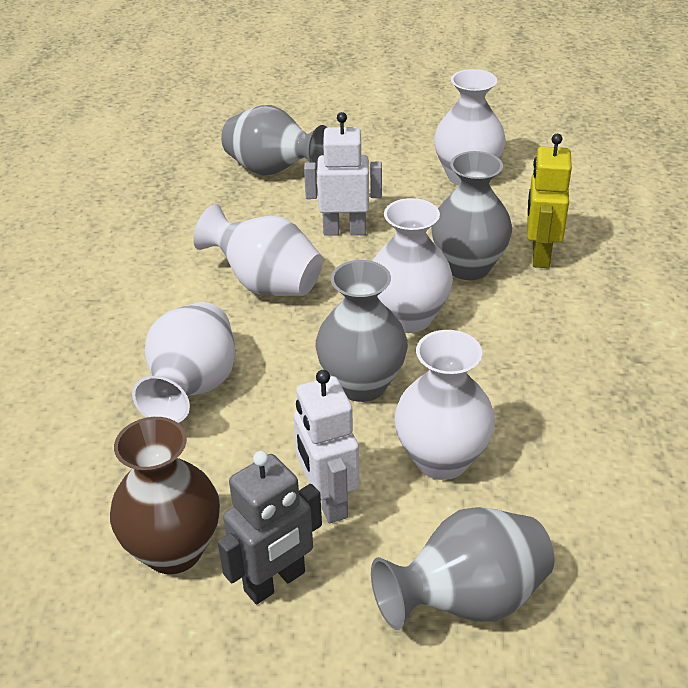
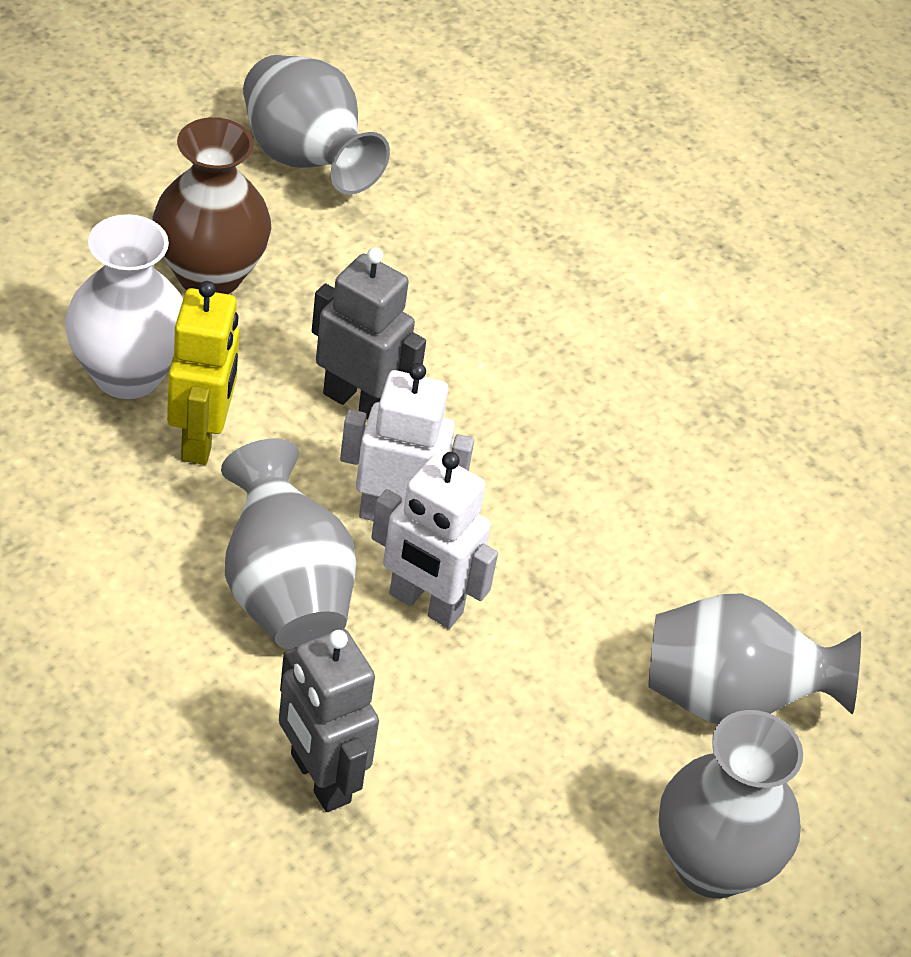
grey robot: 1 -> 2
white vase: 5 -> 1

